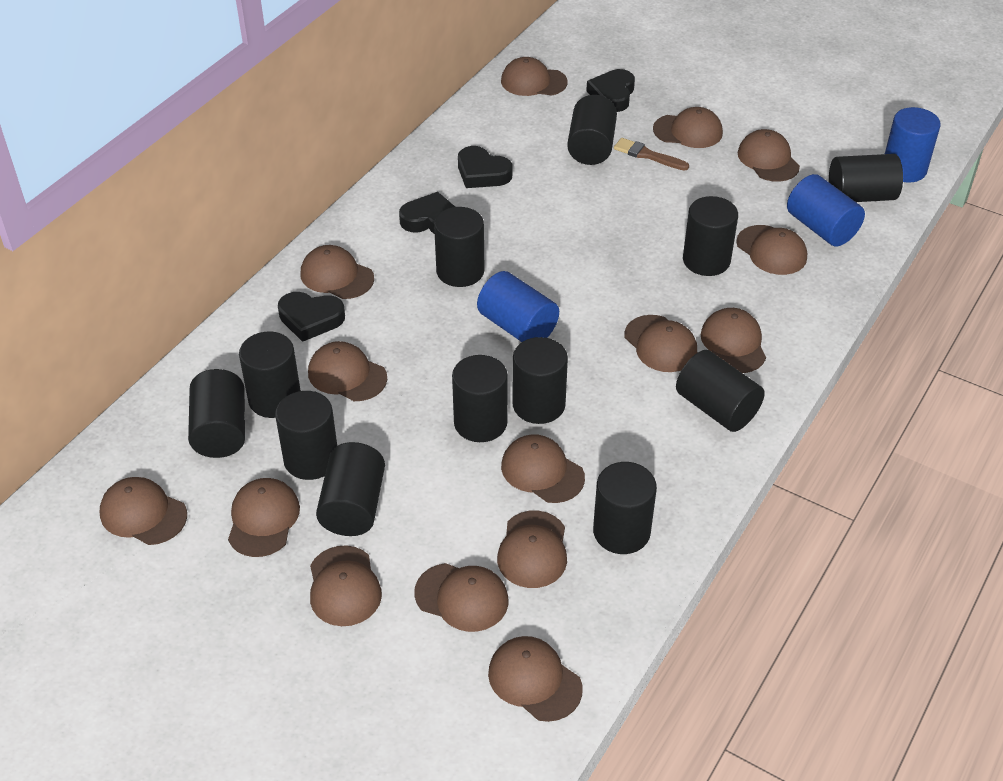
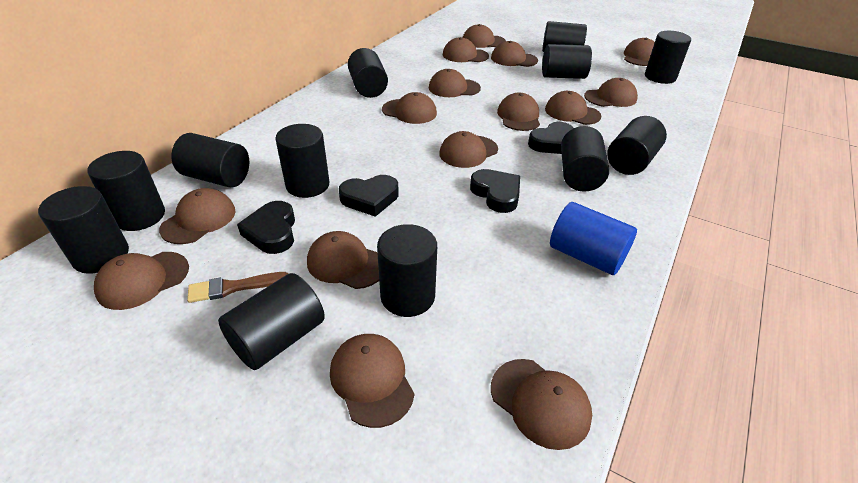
blue cylinder: 3 -> 1

